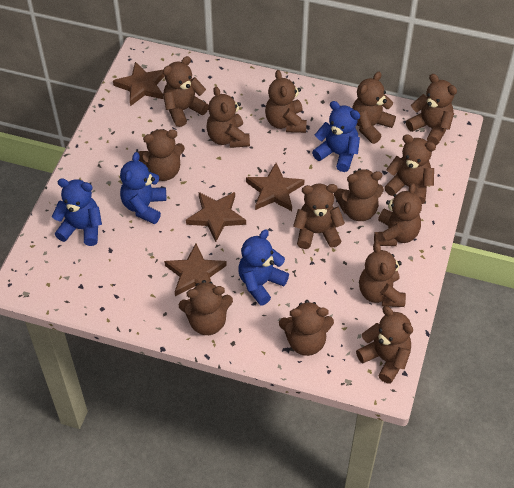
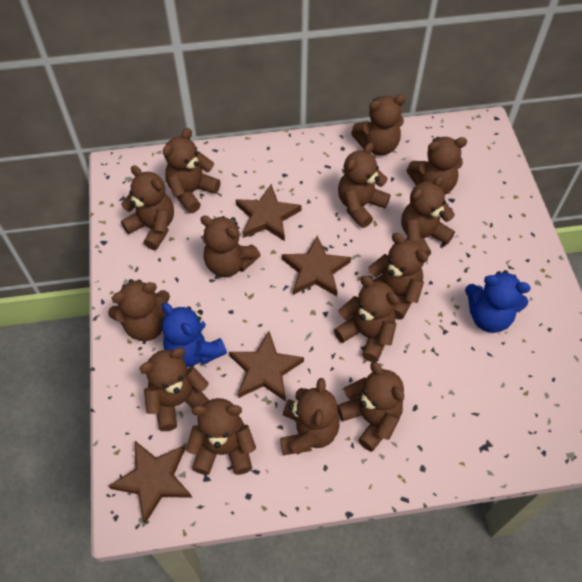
blue teddy bear: 4 -> 2

